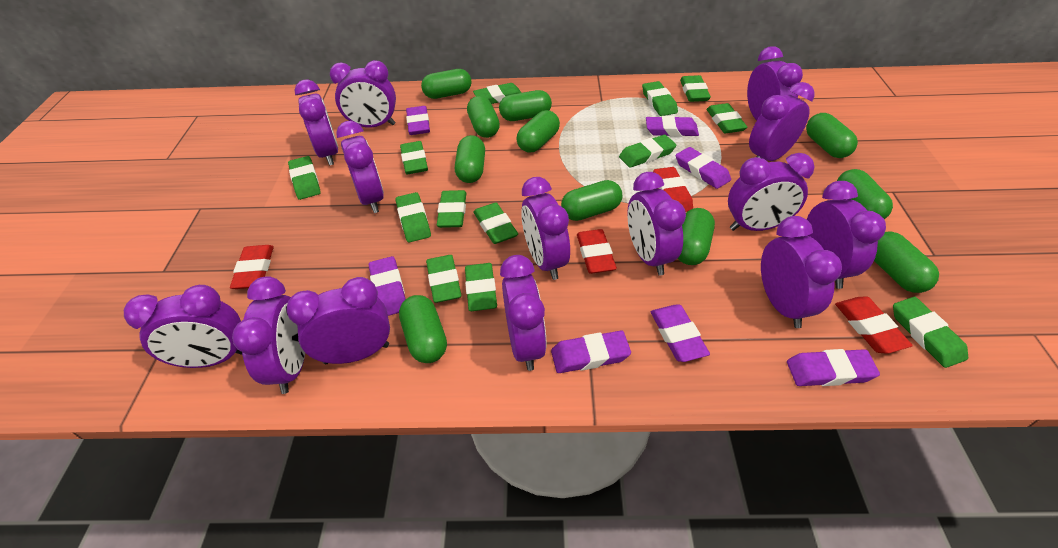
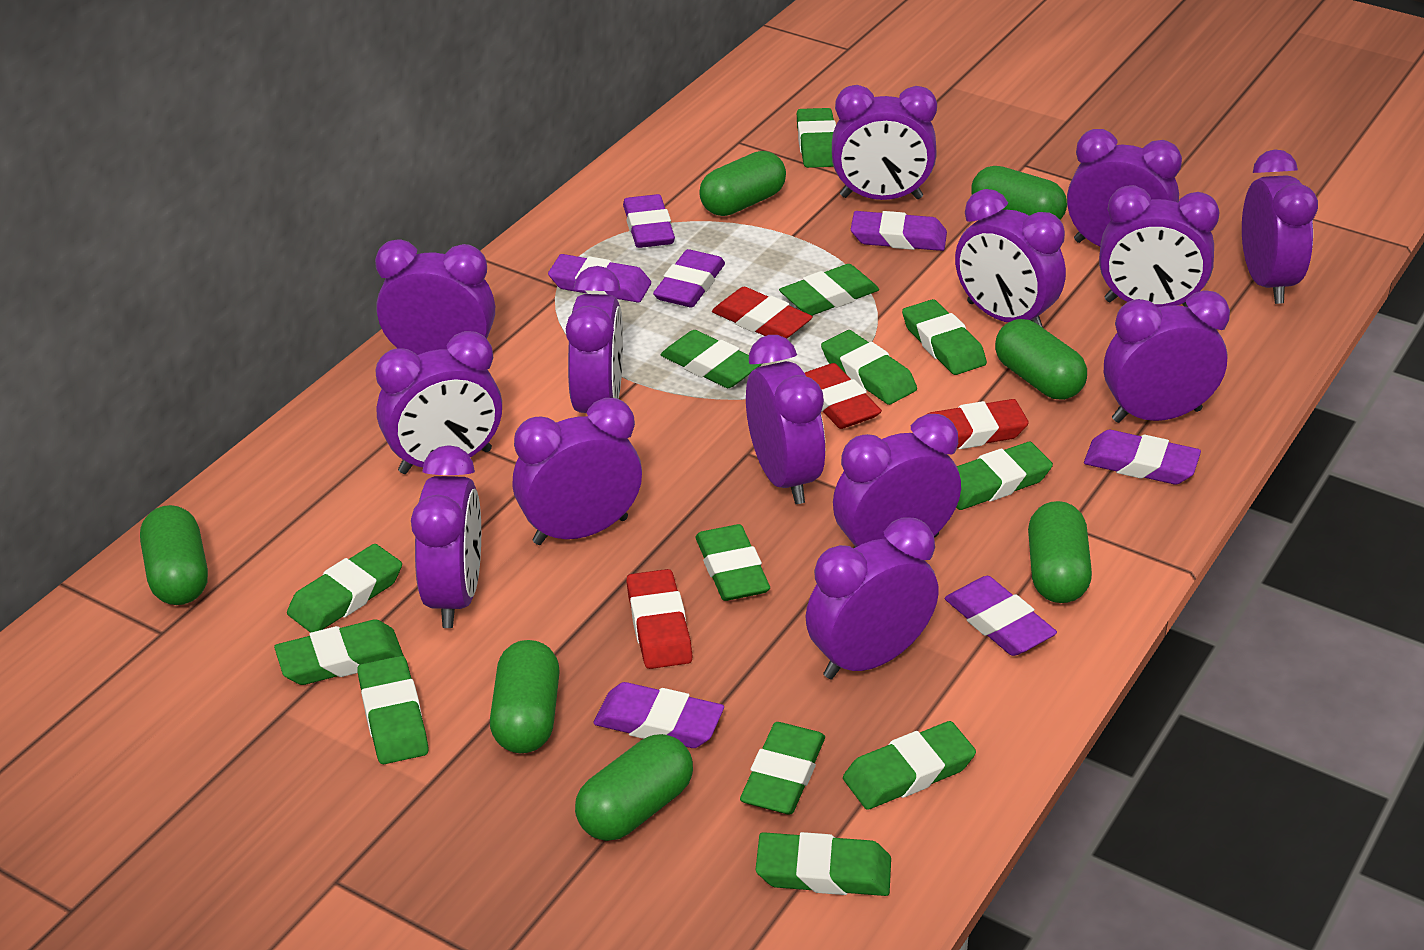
green capsule: 11 -> 7

